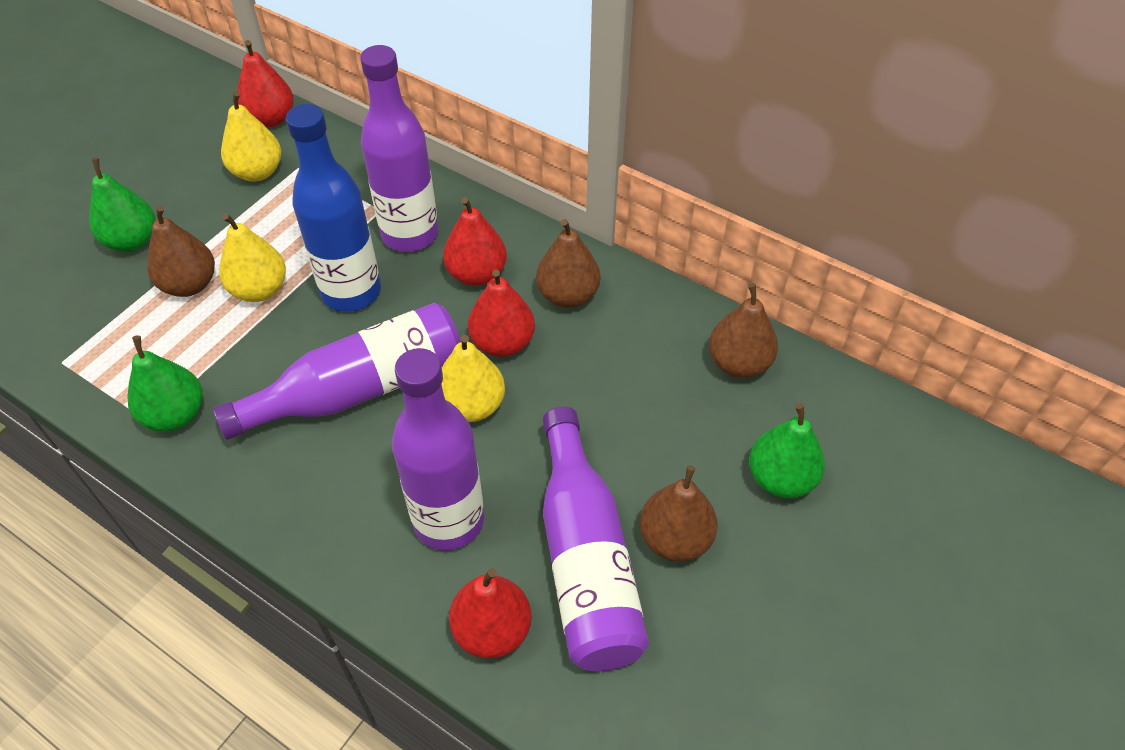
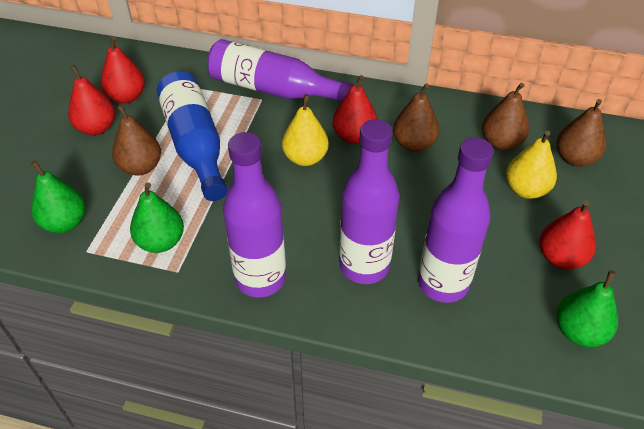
yellow pear: 3 -> 2

